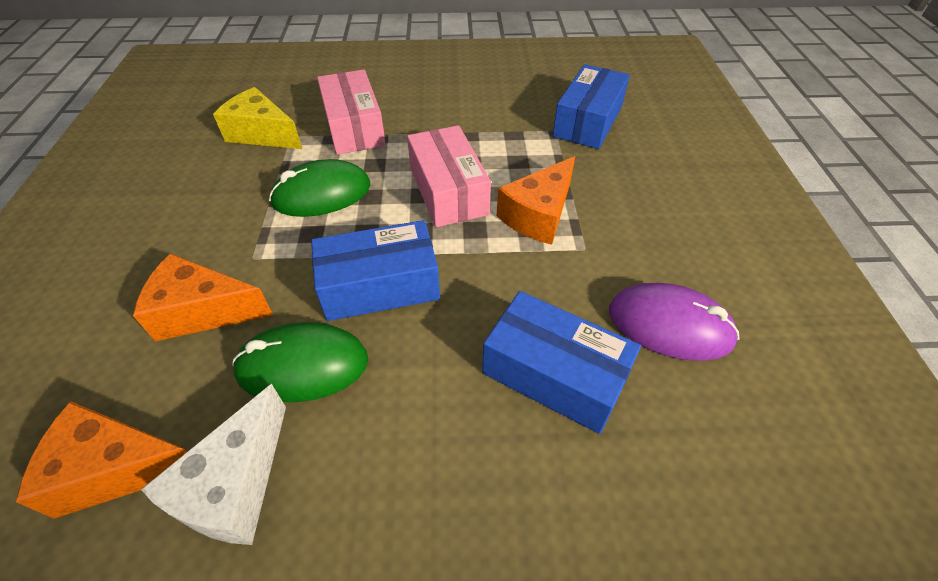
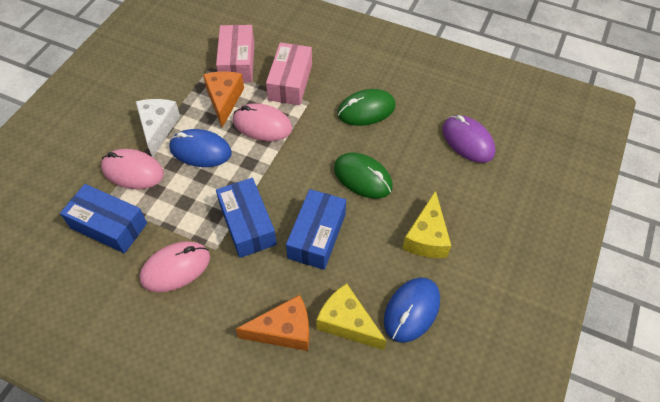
blue mouse: 0 -> 2
orange cheese: 3 -> 2
pink mouse: 0 -> 3
yellow cheese: 1 -> 2

